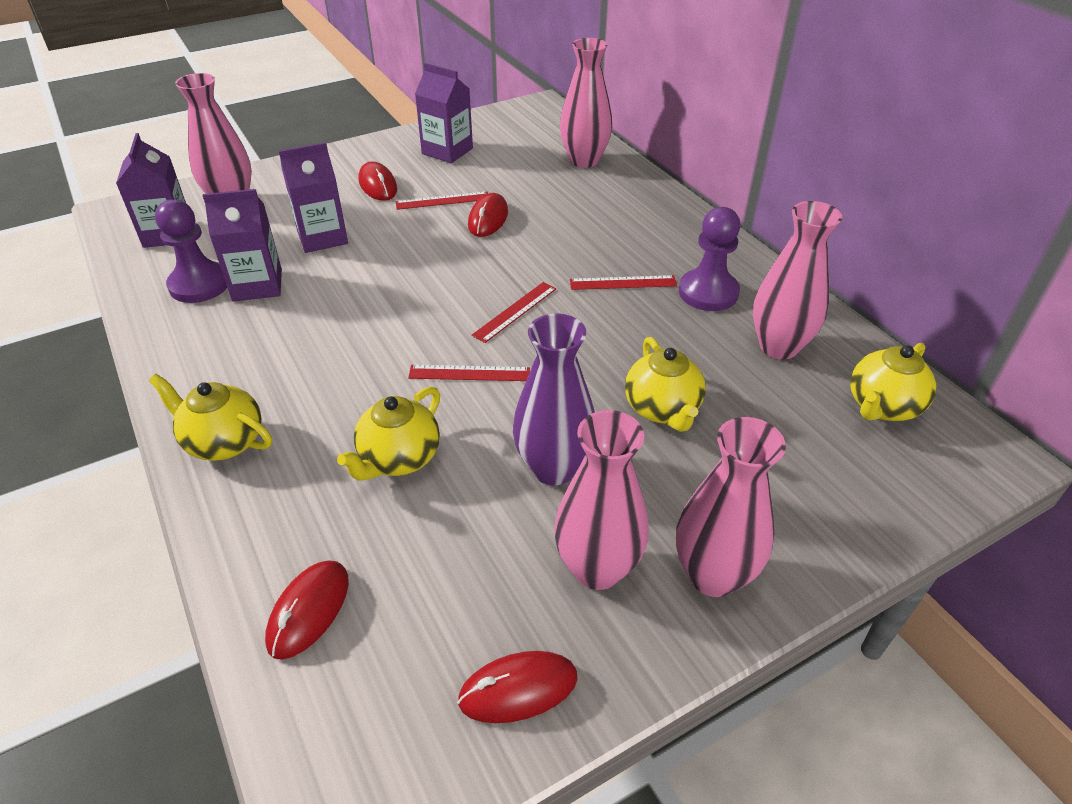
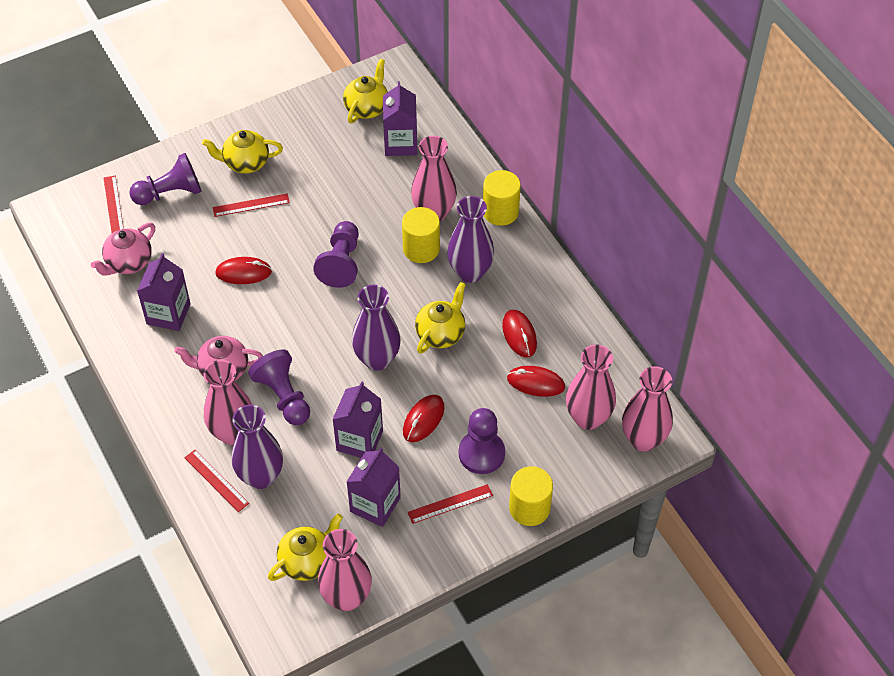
pink teapot: 0 -> 2
purple pawn: 2 -> 4
purple vase: 1 -> 3
yellow cylinder: 0 -> 3

